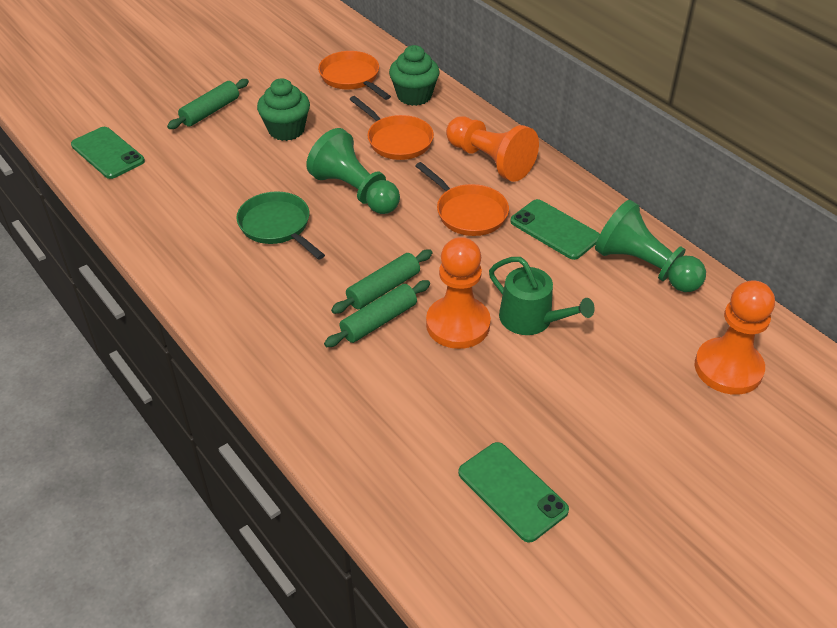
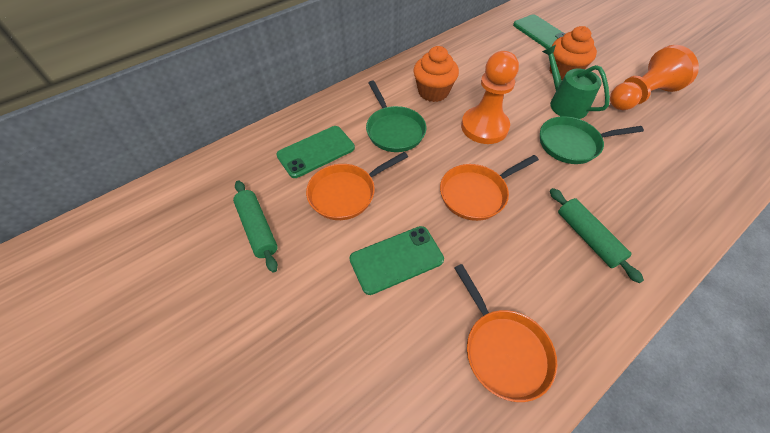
green cupcake: 2 -> 0
green pan: 1 -> 2
green pawn: 2 -> 0
green rolling pin: 3 -> 2
orange cupcake: 0 -> 2
orange pawn: 3 -> 2

